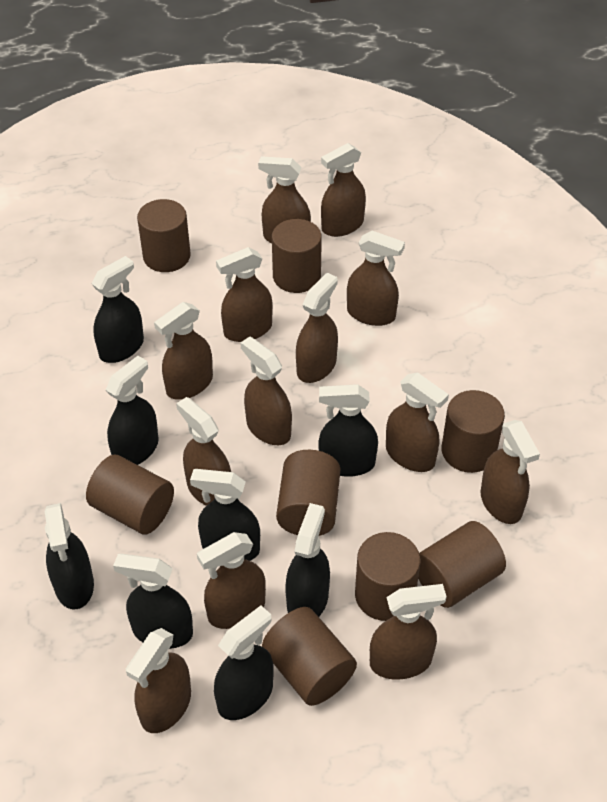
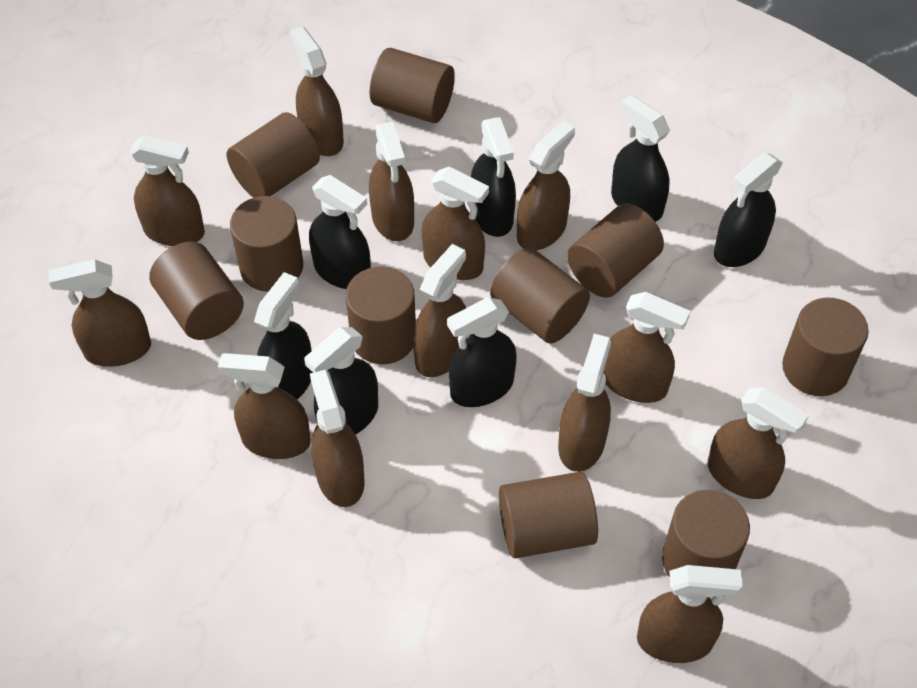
black spray bottle: 8 -> 7
brown cylinder: 8 -> 10

